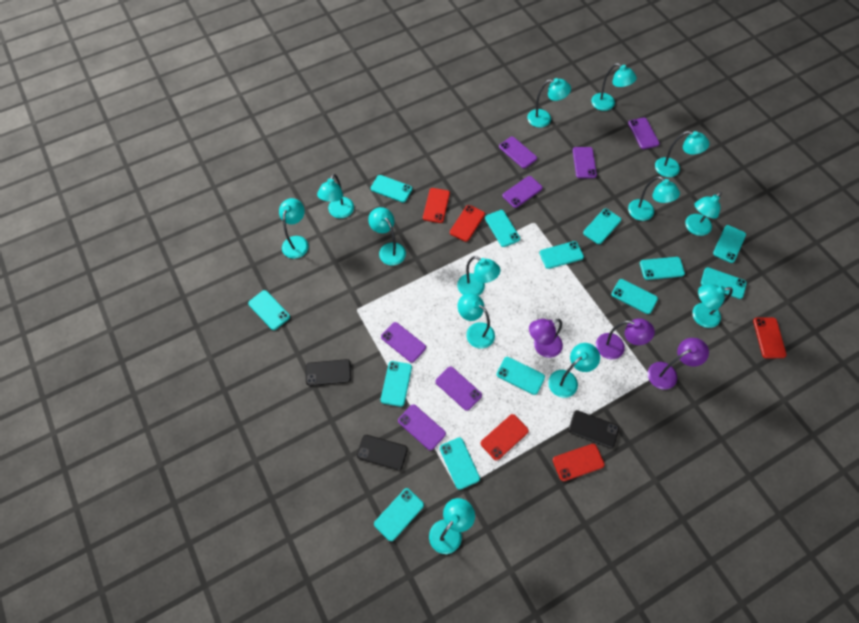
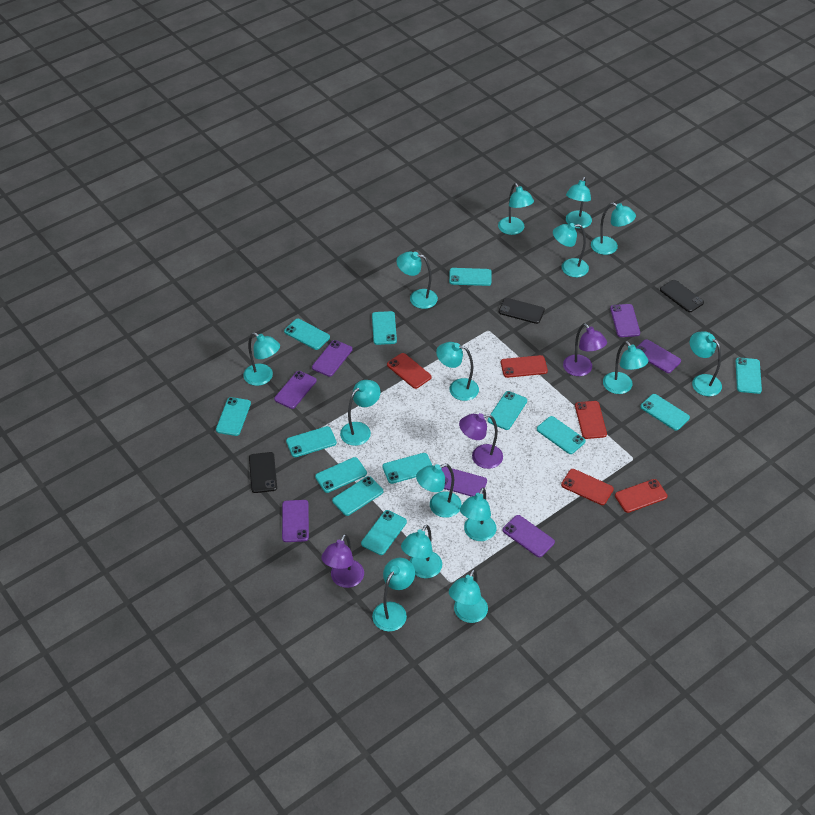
turquoise lamp: 13 -> 15

